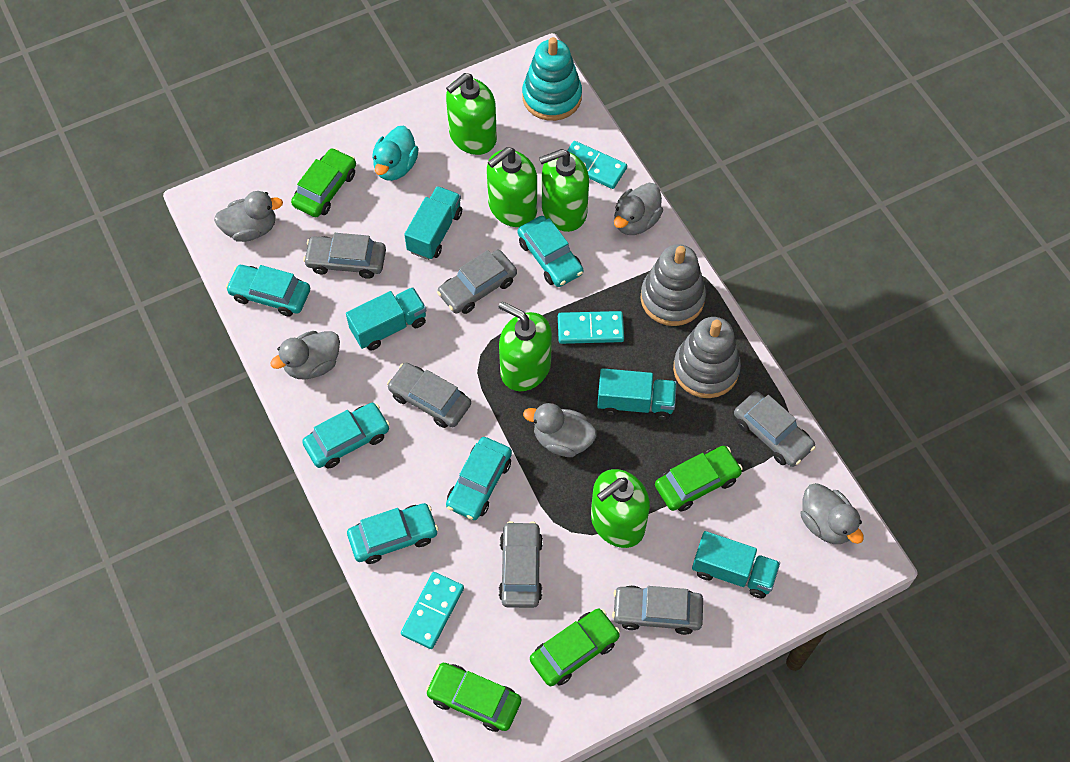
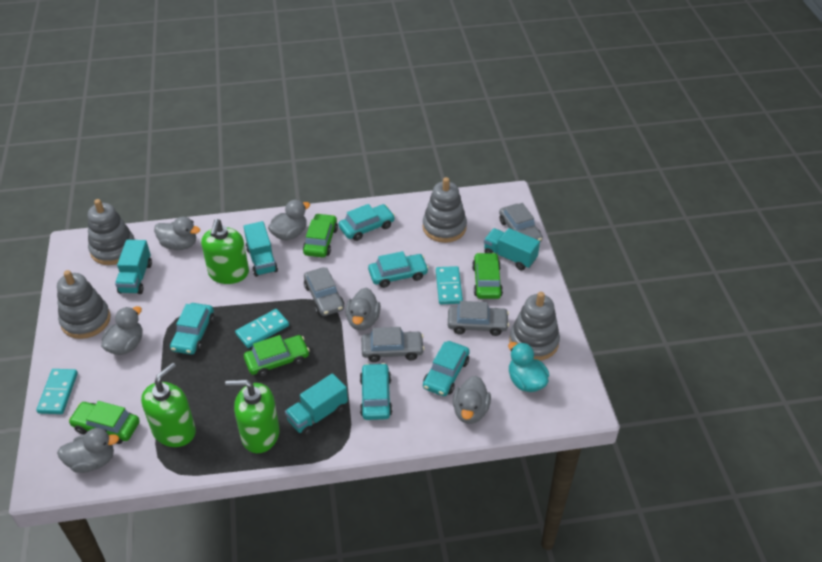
green soap dispenser: 5 -> 3
grey car: 6 -> 4
grey duck: 5 -> 6
grey stacking toy: 2 -> 4
turquoise stacking toy: 1 -> 0

